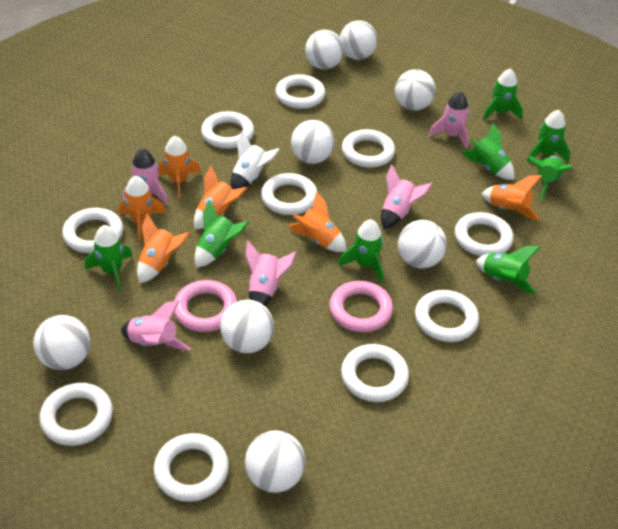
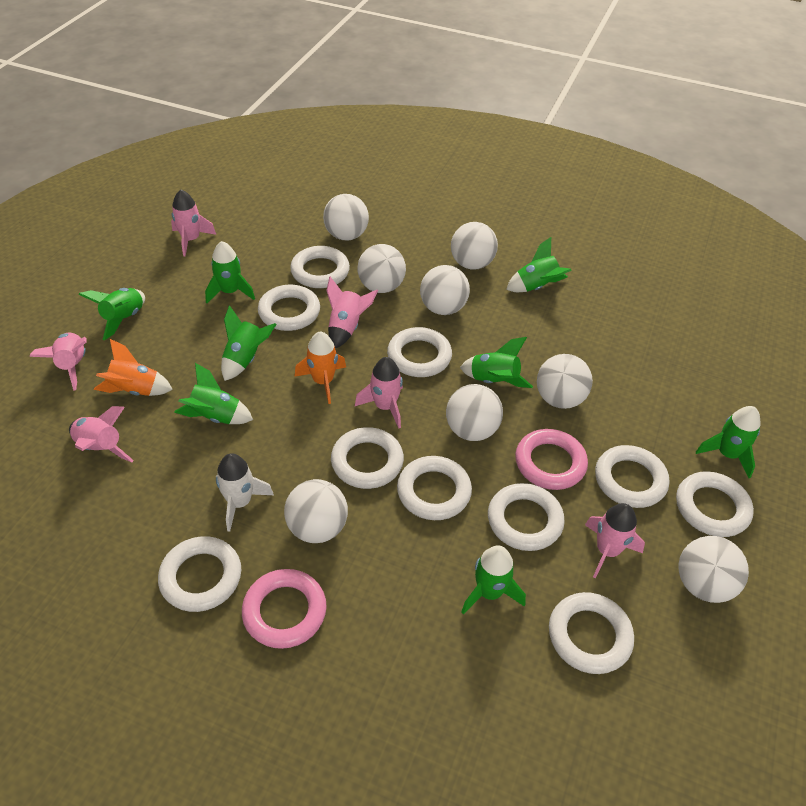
orange rocket: 6 -> 2
pink rocket: 5 -> 6

